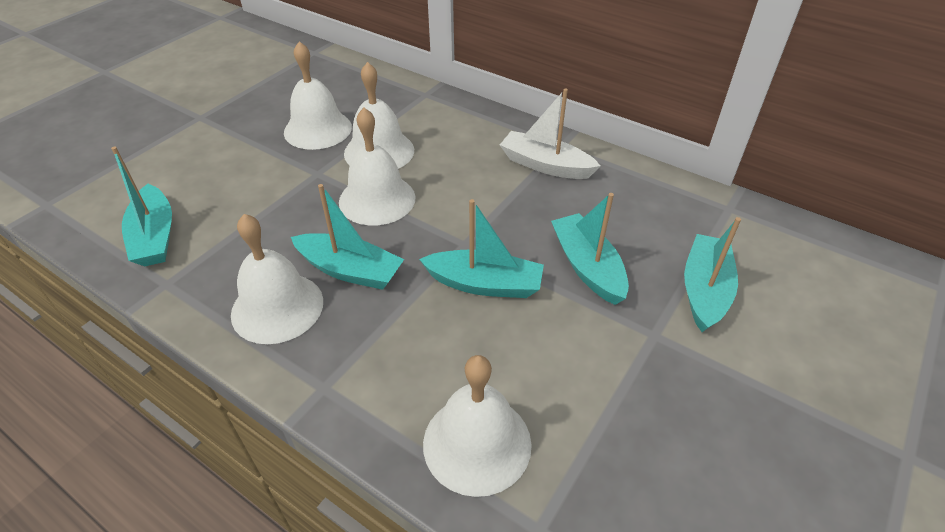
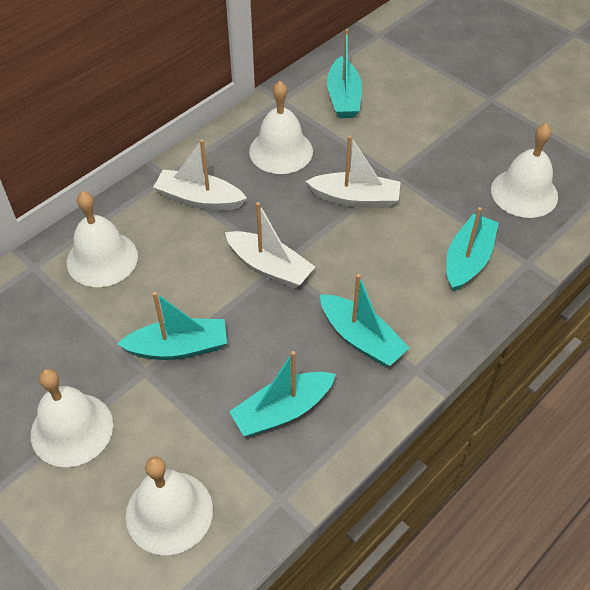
white boat: 1 -> 3

